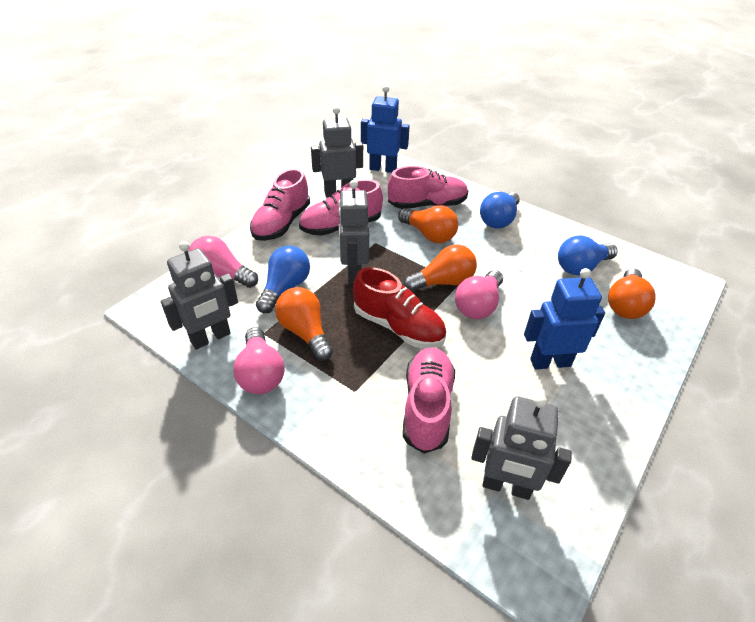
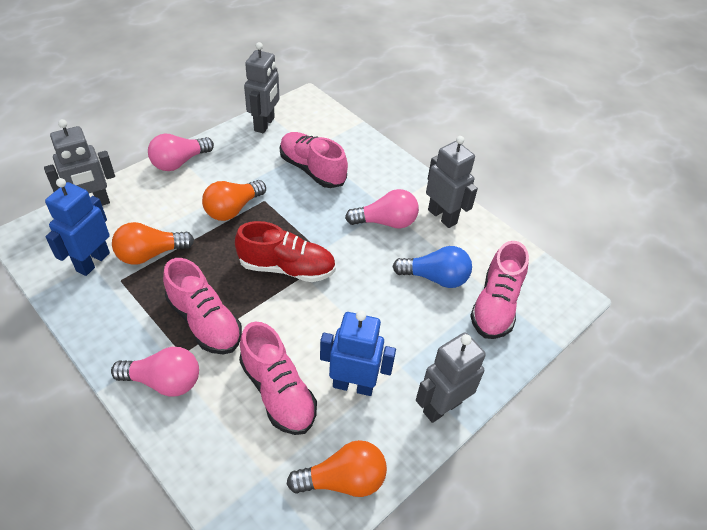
blue light bulb: 3 -> 1
orange light bulb: 4 -> 3

